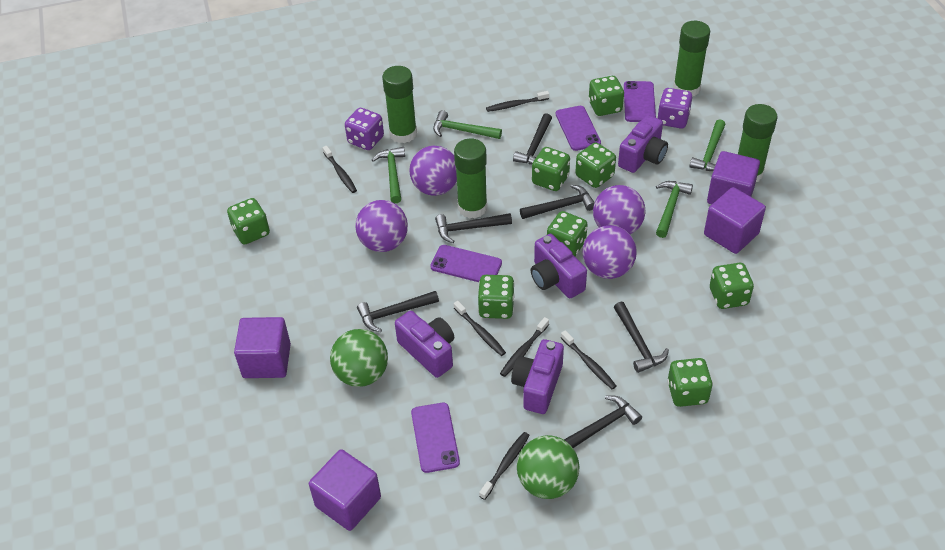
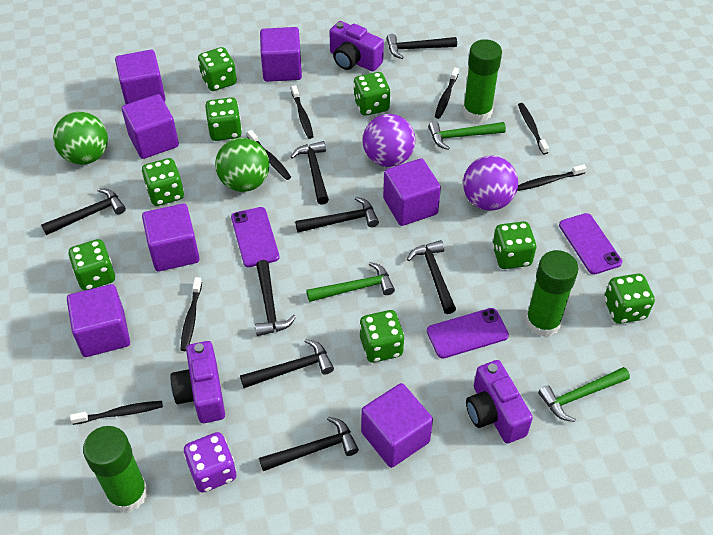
black hammer: 6 -> 8
black toothbrush: 6 -> 7
green glue stick: 4 -> 3
green hammer: 4 -> 3
purple ball: 4 -> 2
purple camera: 4 -> 3
purple cube: 4 -> 7
purple dice: 2 -> 1
purple phone: 4 -> 3

